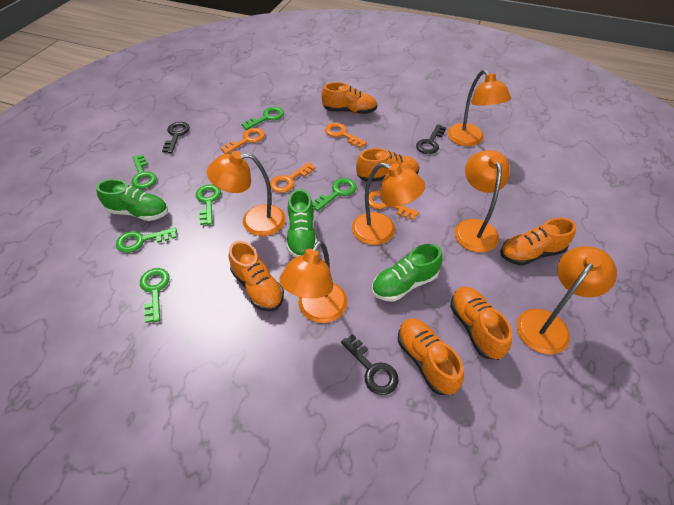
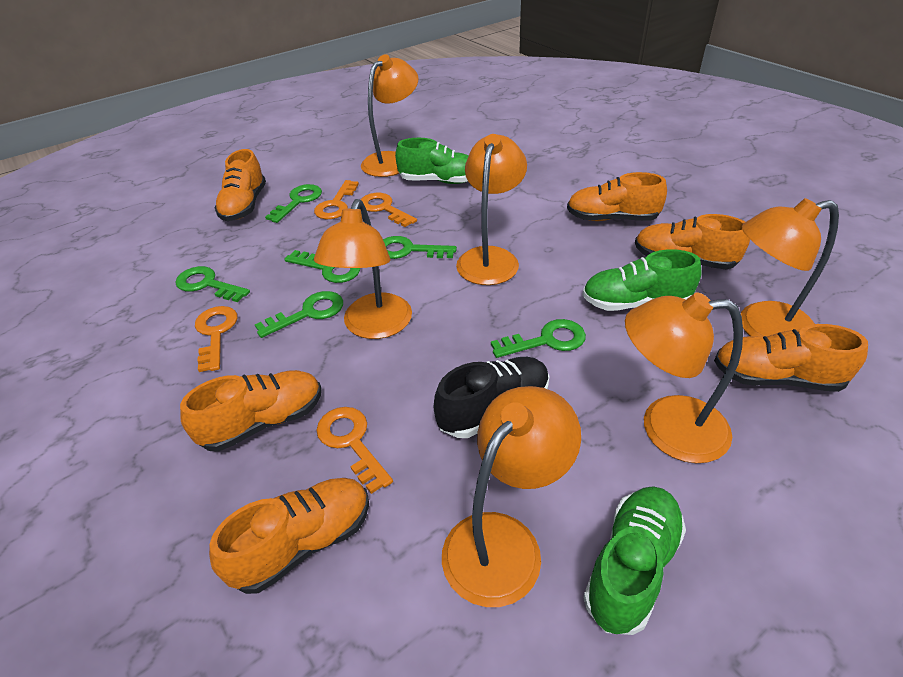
black key: 3 -> 0
black shoe: 0 -> 1

